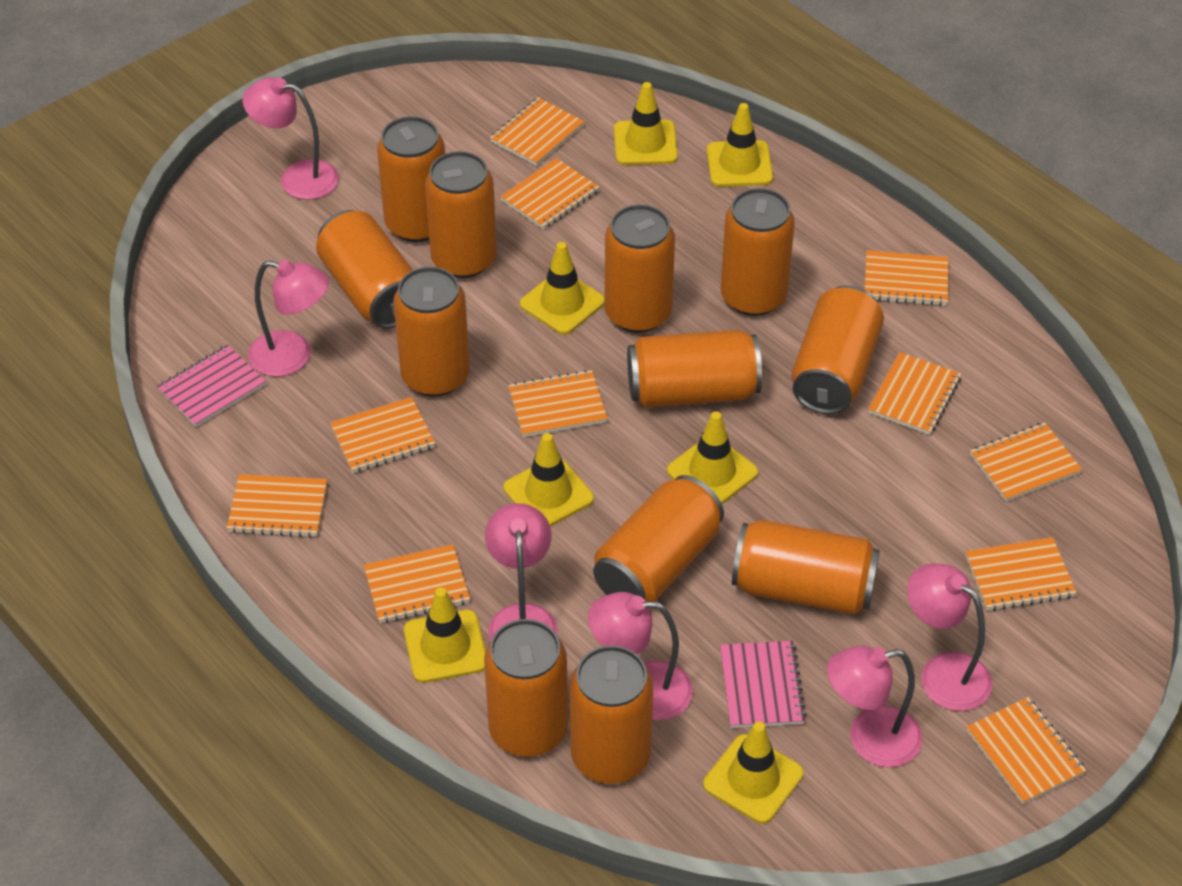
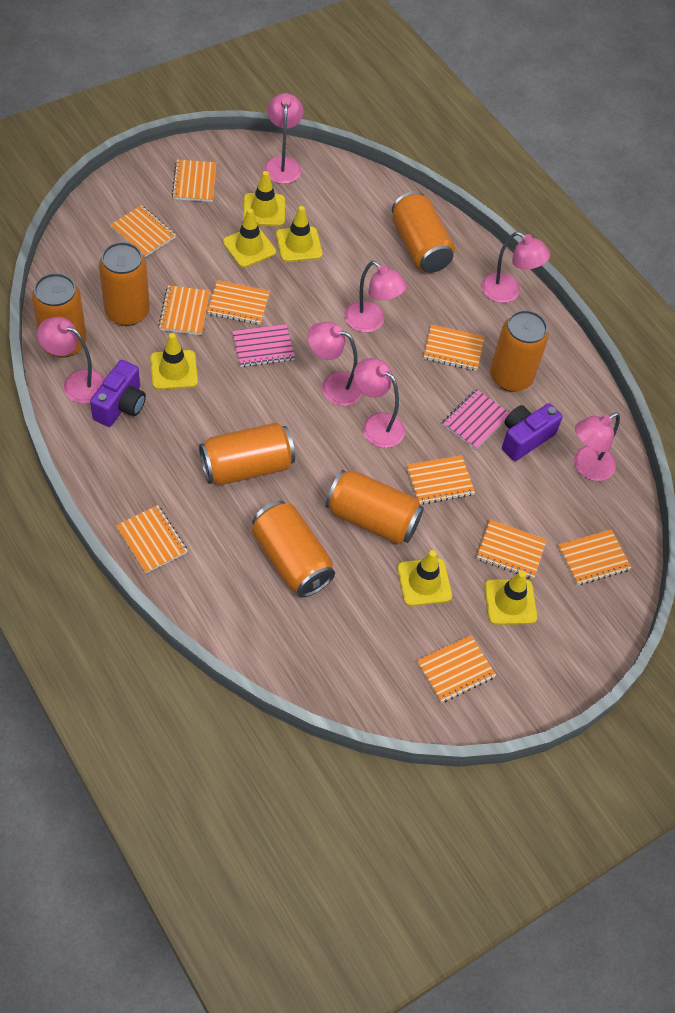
orange can: 12 -> 7
orange notebook: 11 -> 10
pink lamp: 6 -> 7
purple camera: 0 -> 2
yellow traffic cone: 7 -> 6

